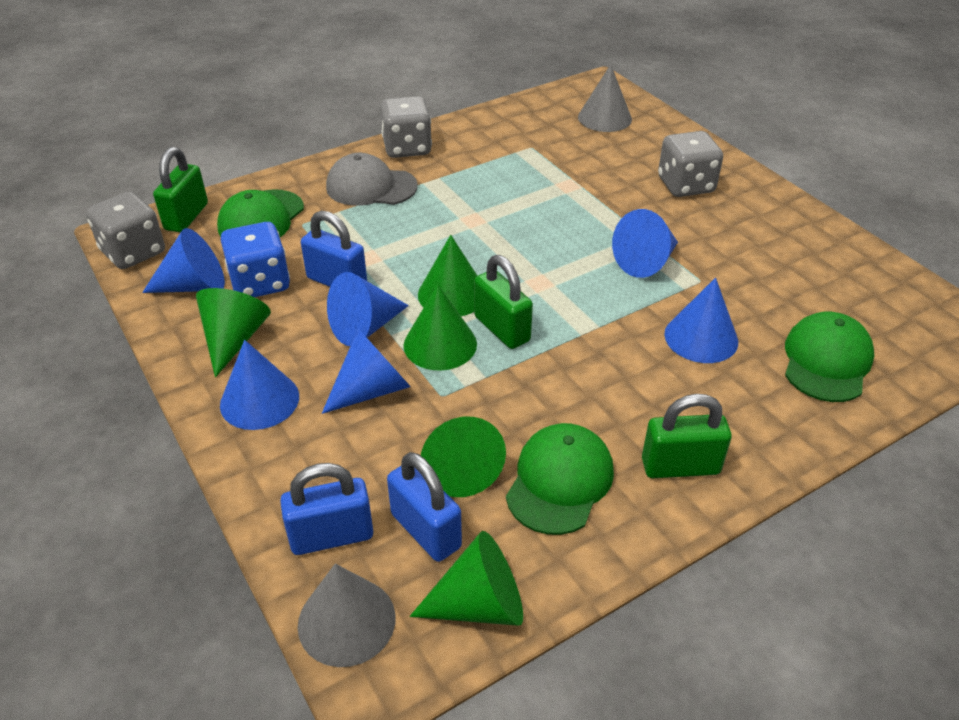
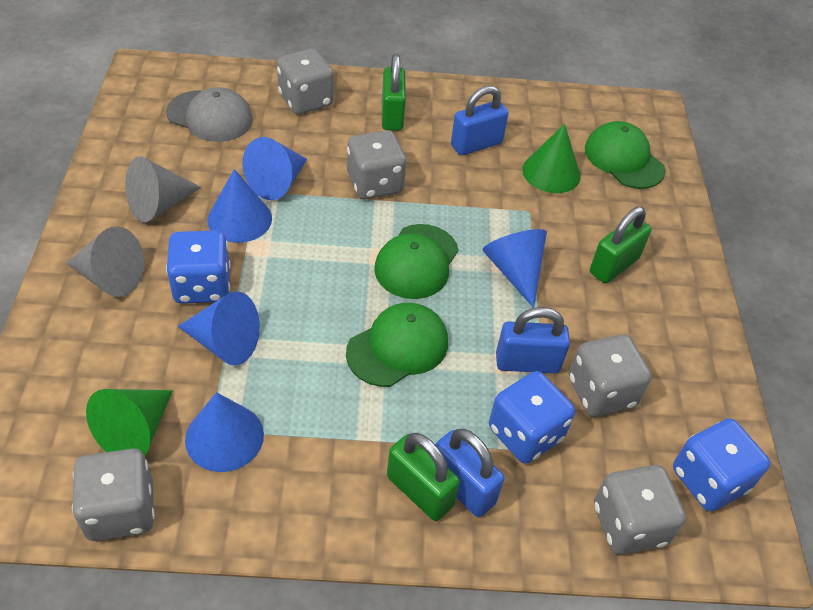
blue cone: 6 -> 5
blue dice: 1 -> 3
green cone: 5 -> 2
grey dice: 3 -> 5

